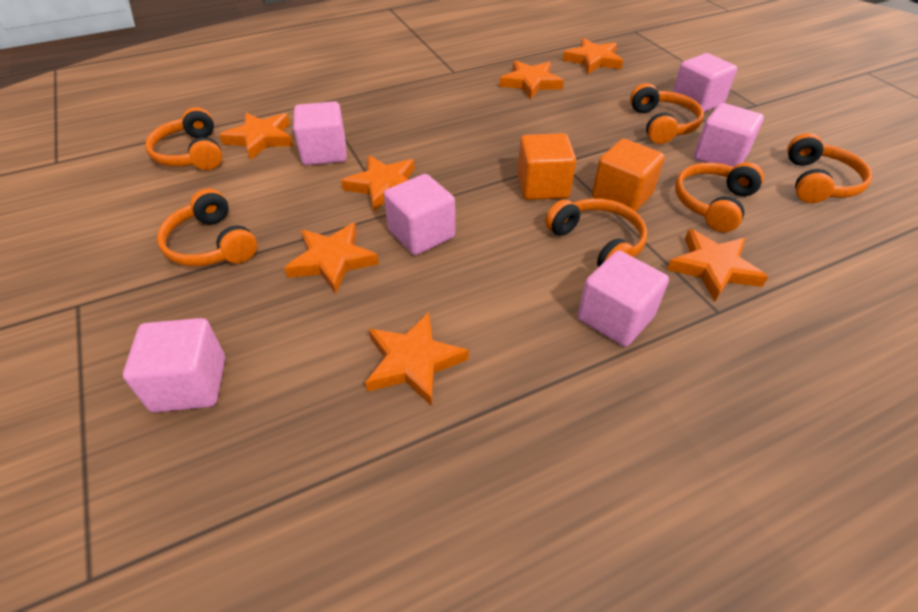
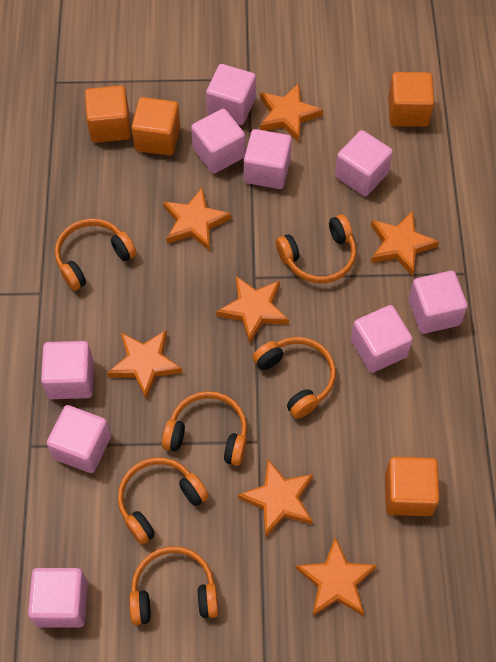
orange cube: 2 -> 4
pink cube: 6 -> 9

